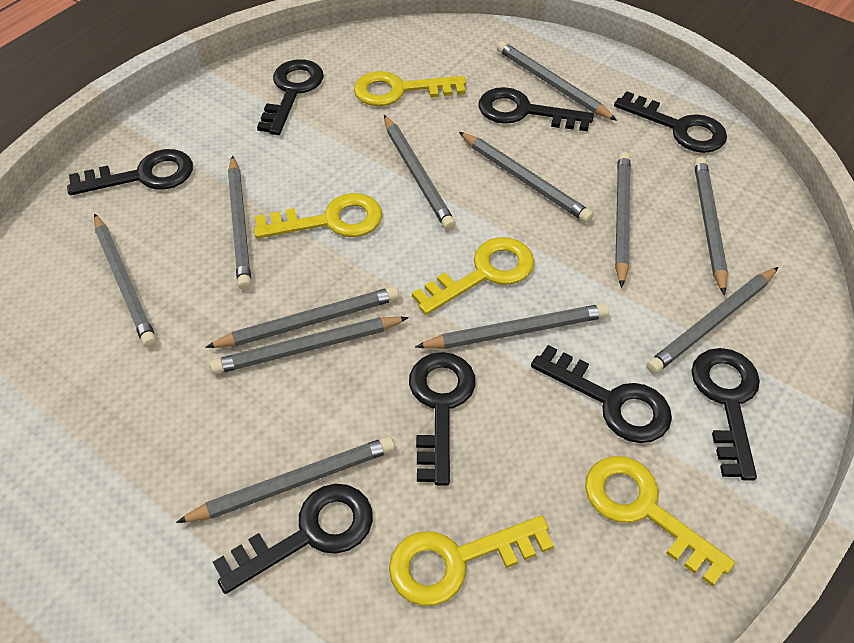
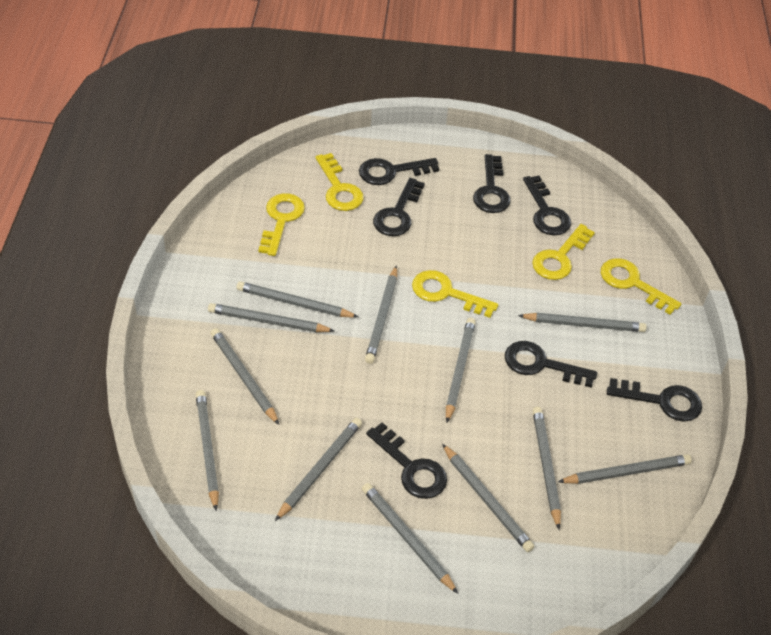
black key: 8 -> 7

